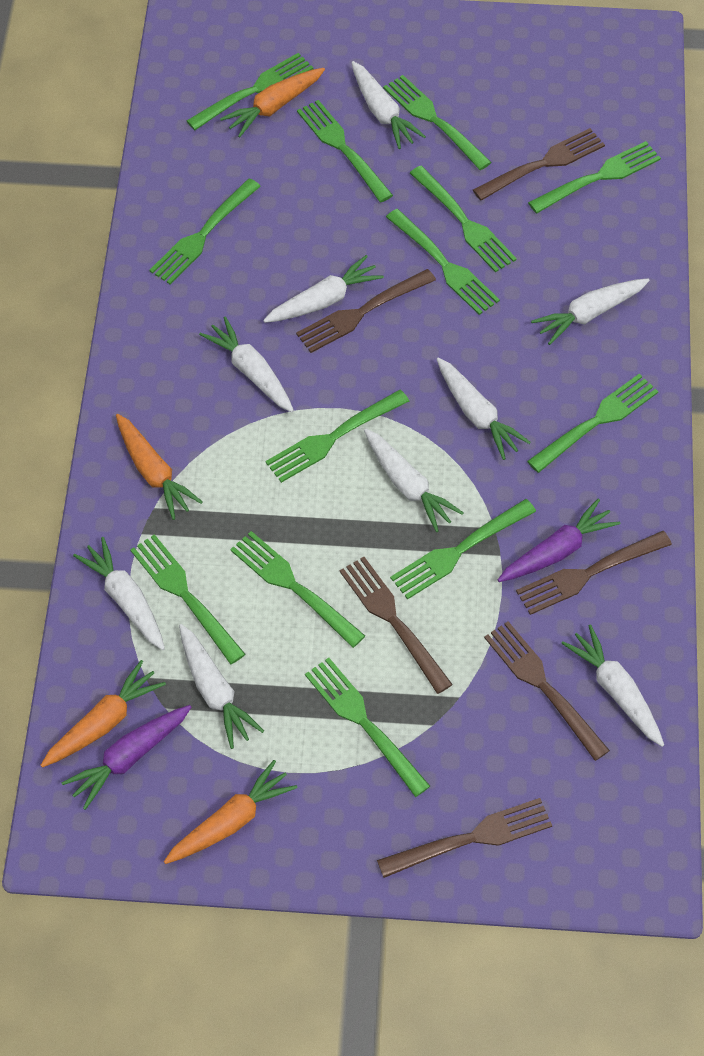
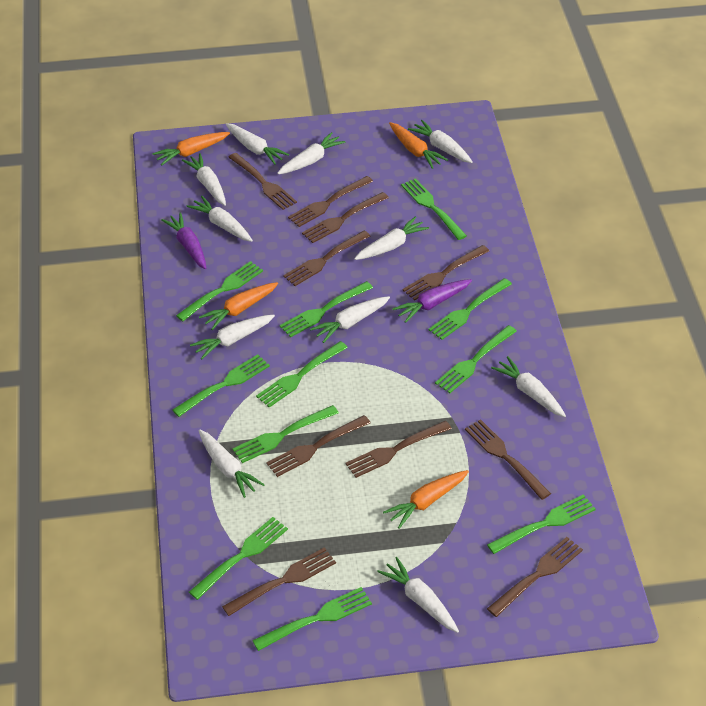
brown fork: 6 -> 10
green fork: 13 -> 11
white carrot: 9 -> 11

